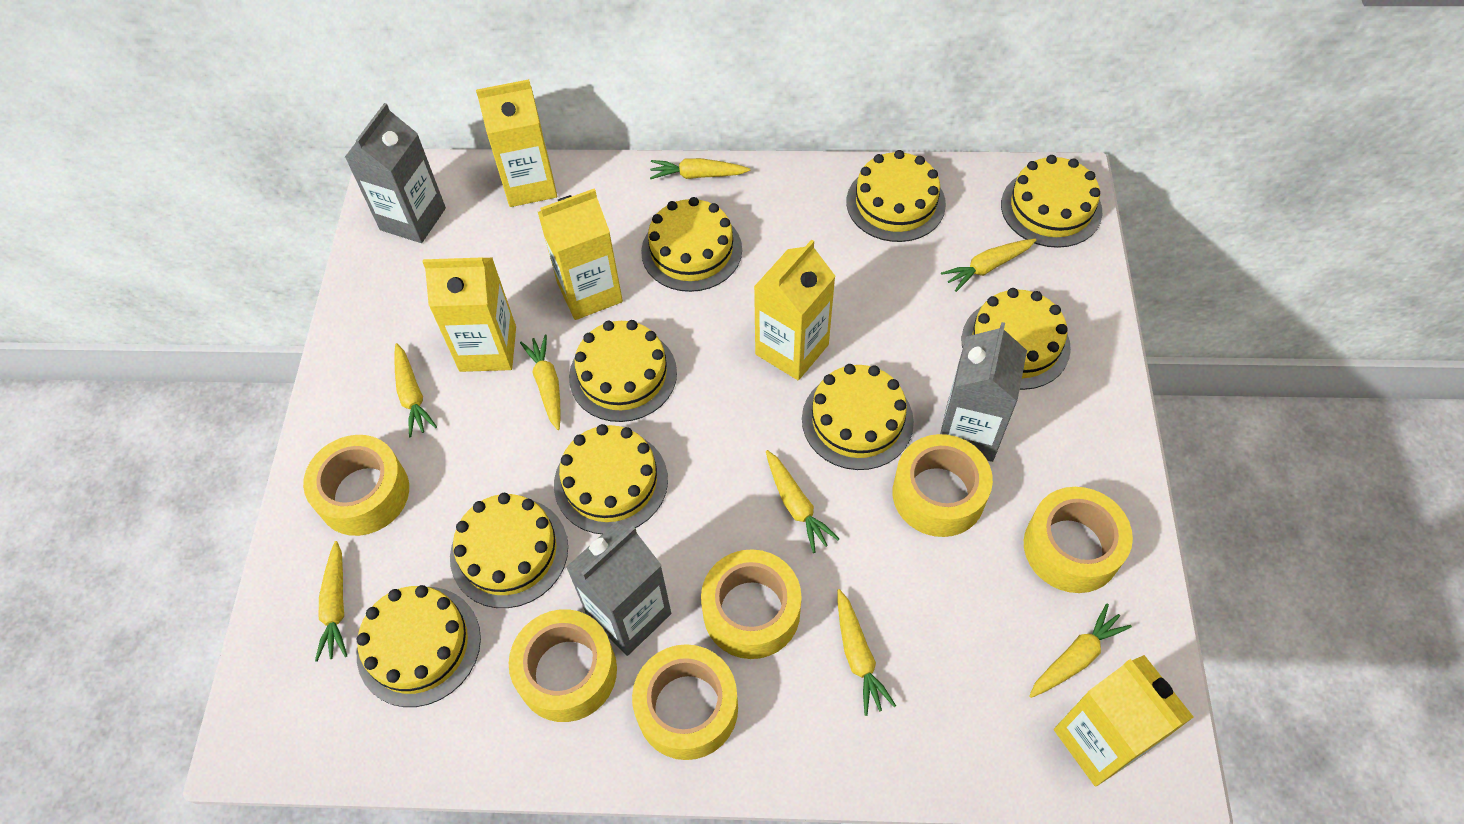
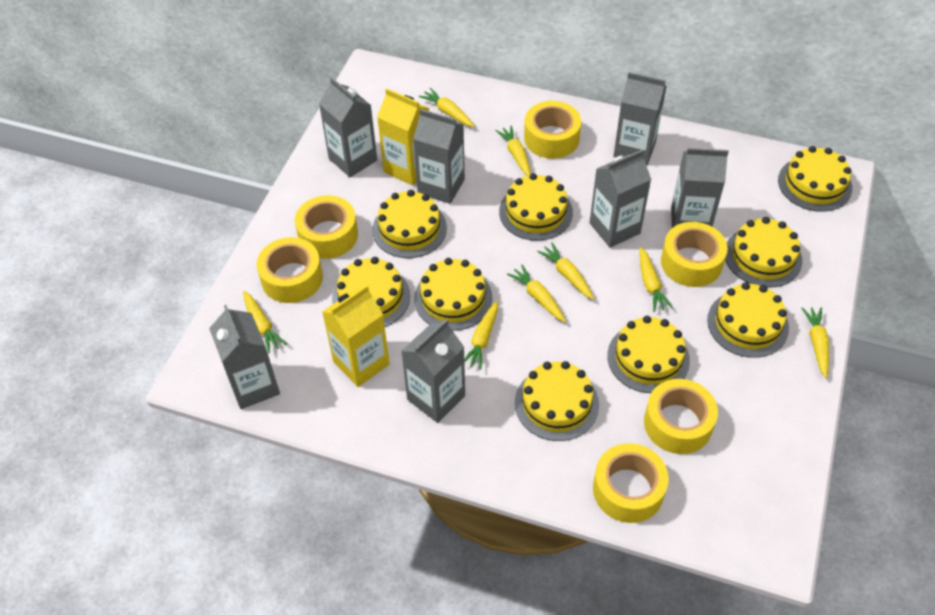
grey carton: 3 -> 7
yellow carton: 5 -> 2

